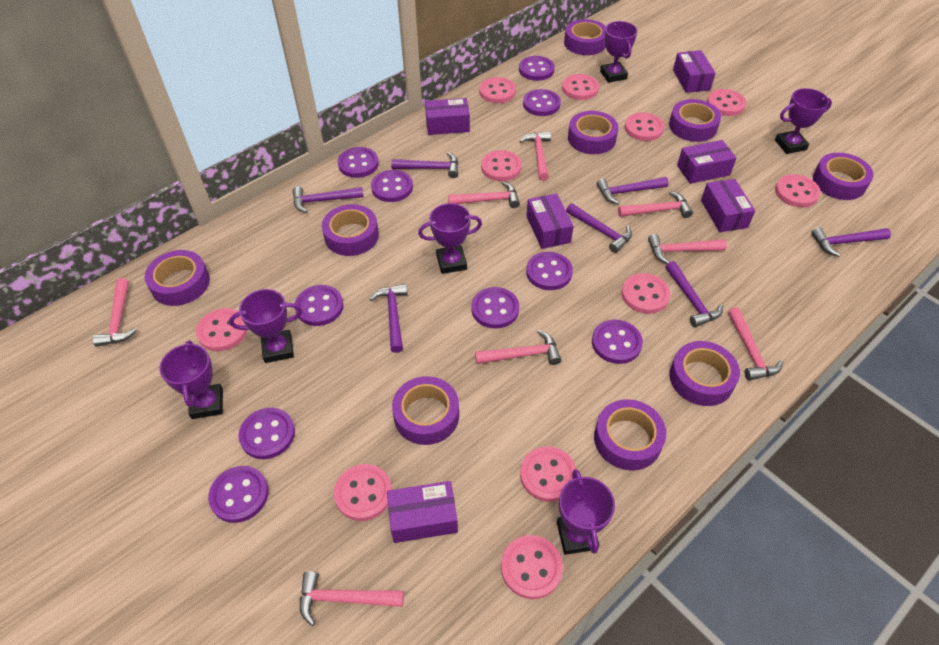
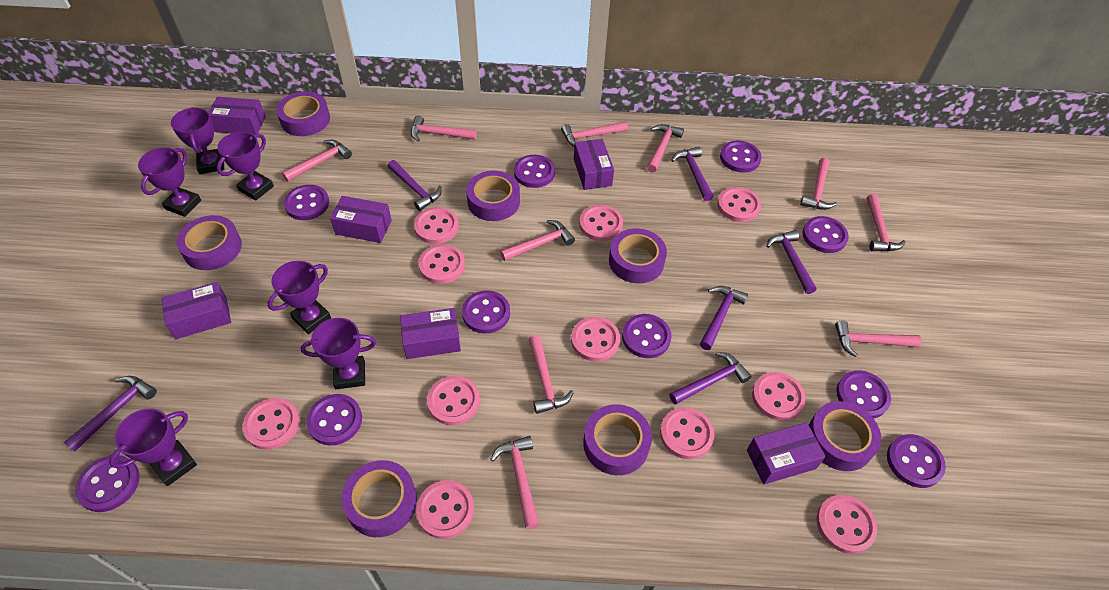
pink hammer: 8 -> 10
purple hammer: 7 -> 6
purple tape: 9 -> 7

